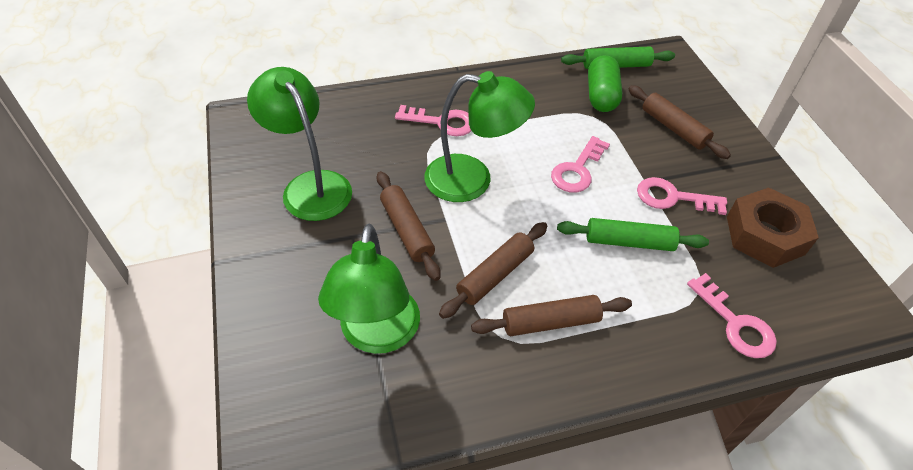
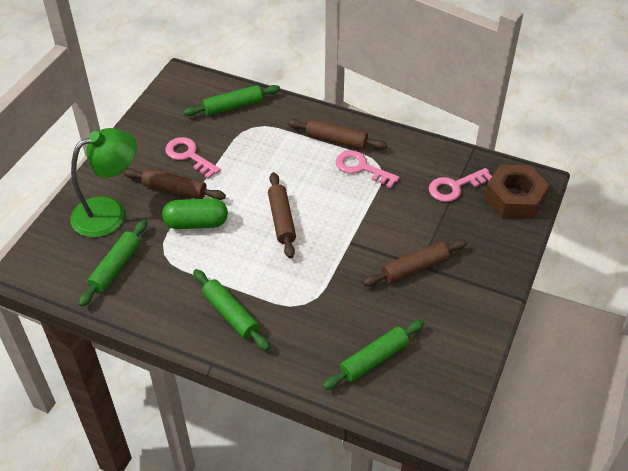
green lamp: 3 -> 1
green rolling pin: 2 -> 4
pink key: 4 -> 3

